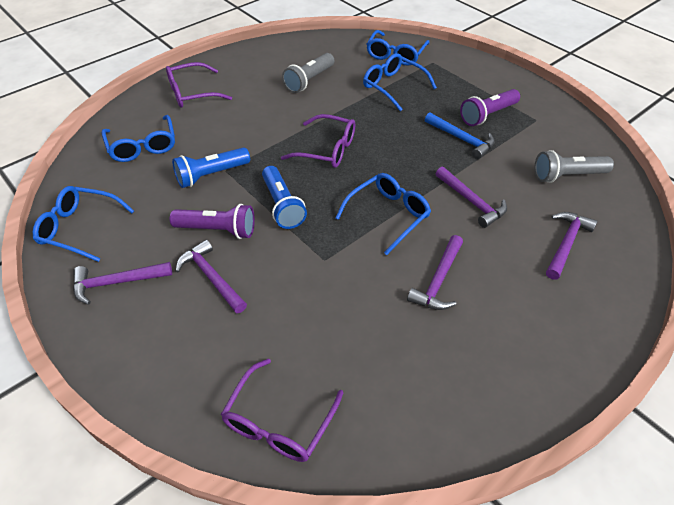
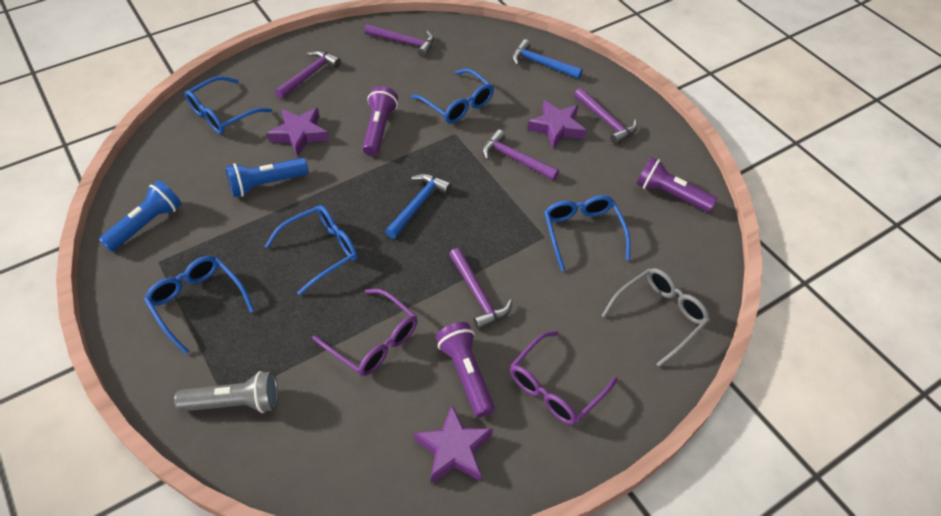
blue hammer: 1 -> 2
grey flashlight: 2 -> 1
grey glasses: 0 -> 1
purple flashlight: 2 -> 3
purple glasses: 3 -> 2
purple star: 0 -> 3

